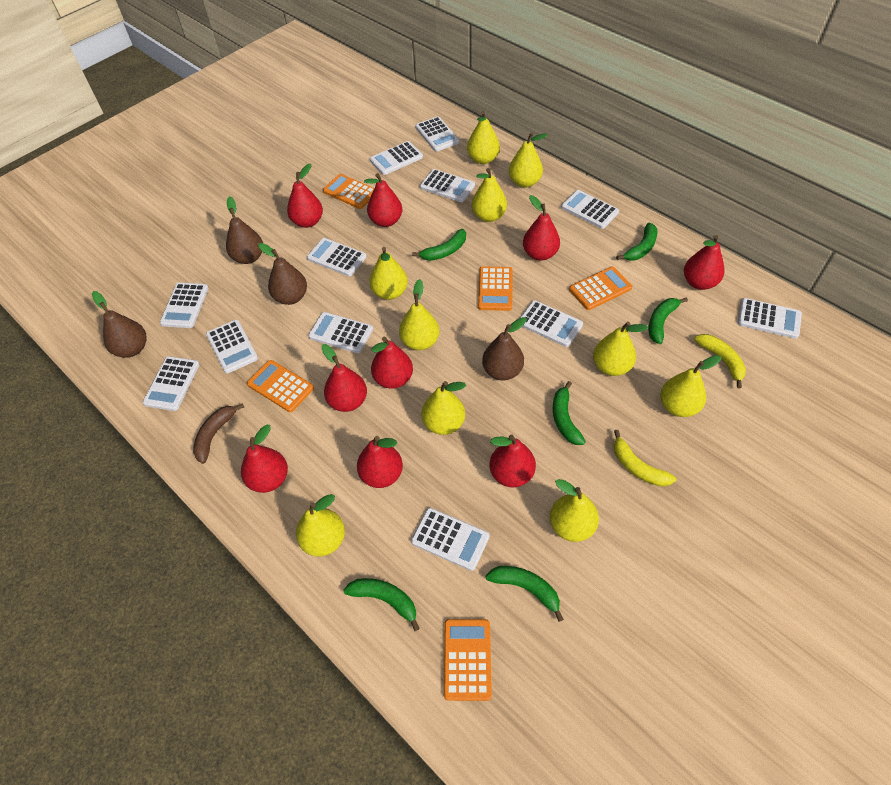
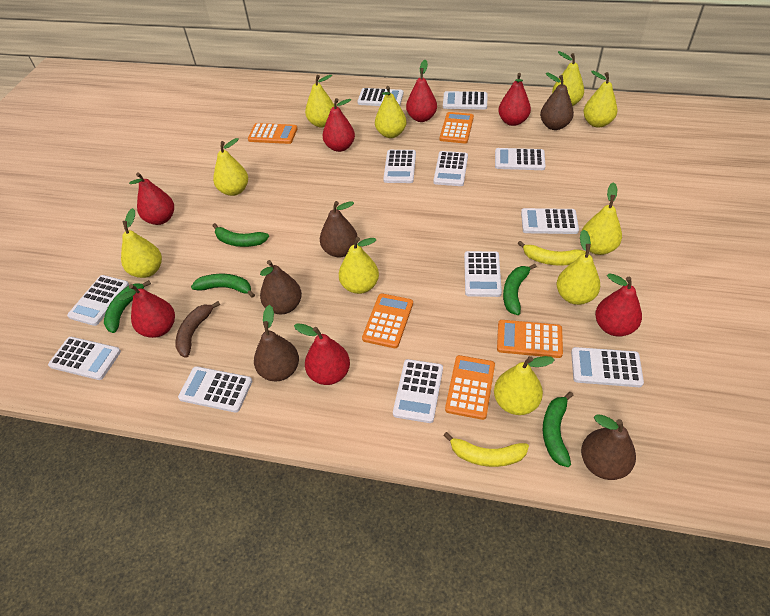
brown pear: 4 -> 5
green banana: 6 -> 5
red pear: 9 -> 7

